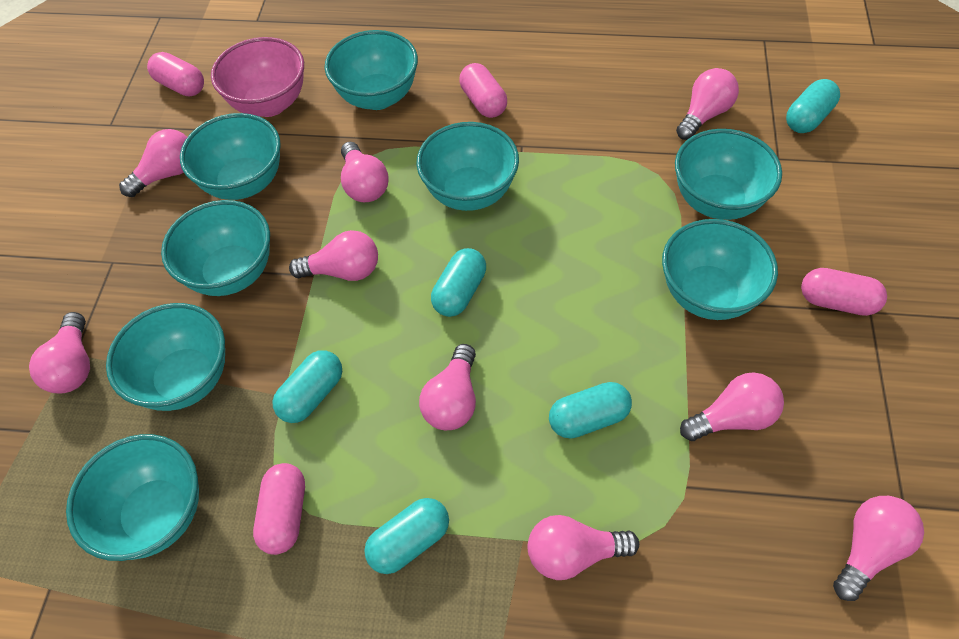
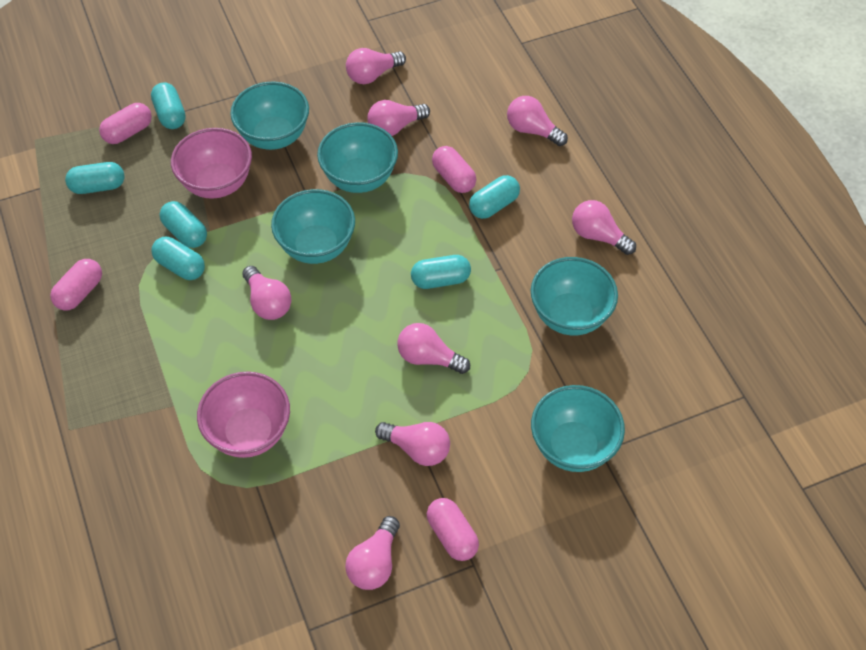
pink bowl: 1 -> 2
pink light bulb: 9 -> 8
turquoise bowl: 8 -> 5
turquoise capsule: 5 -> 6

